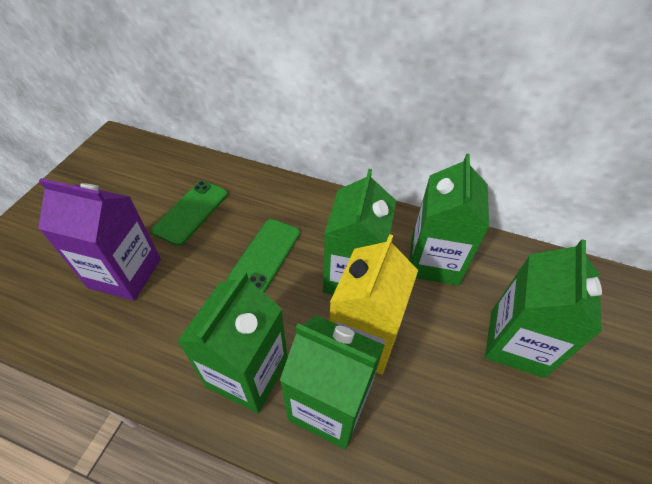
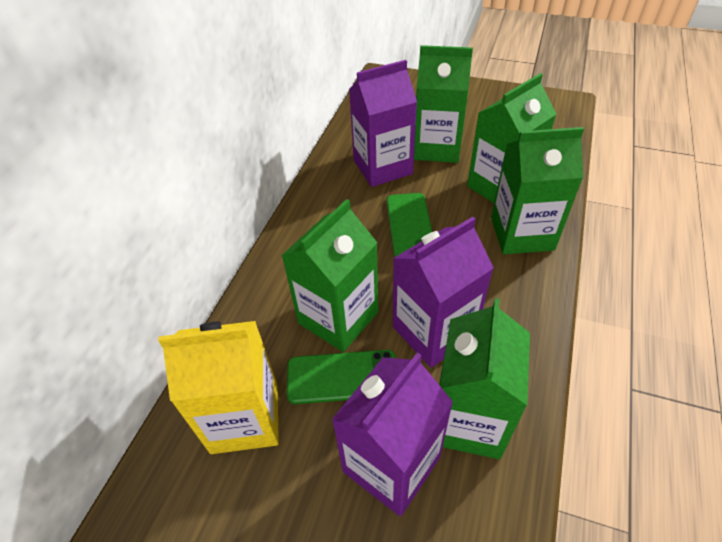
purple carton: 1 -> 3

